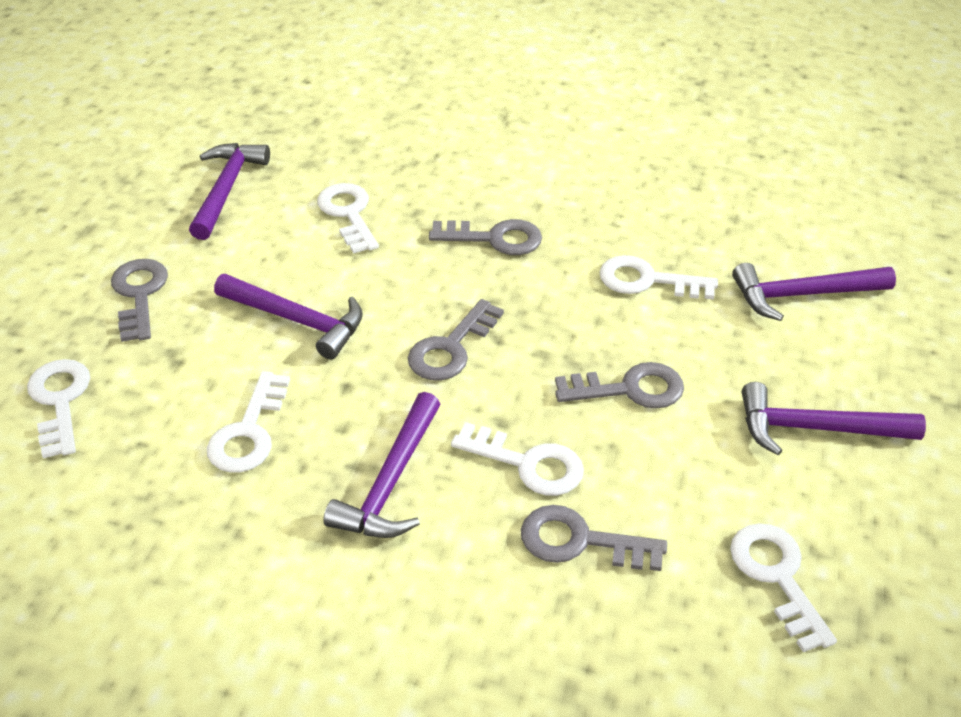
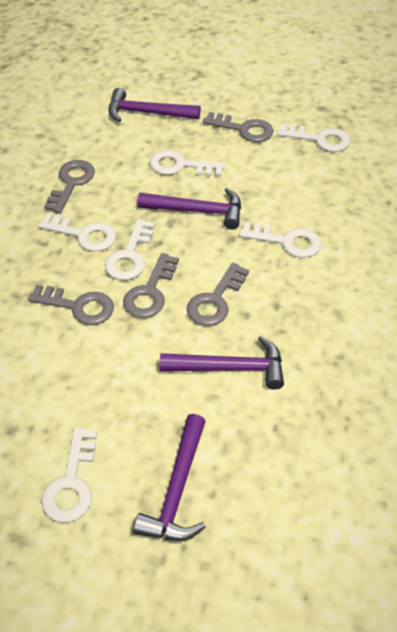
purple hammer: 5 -> 4

